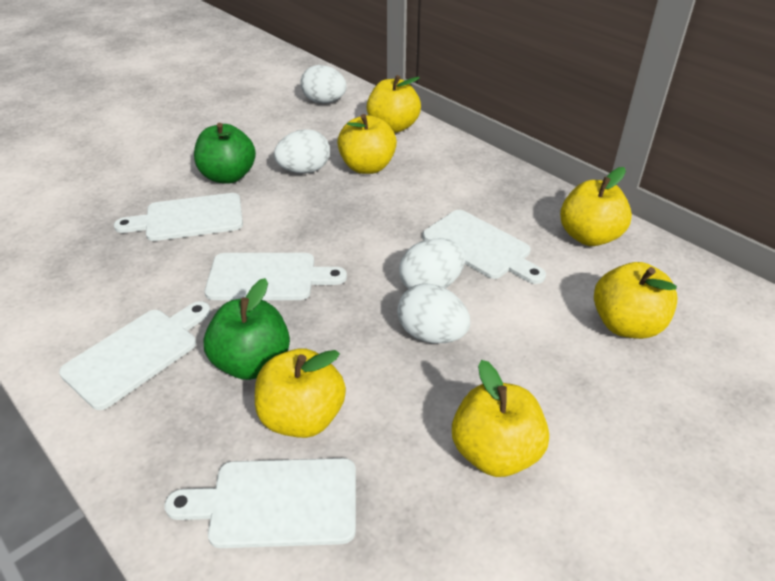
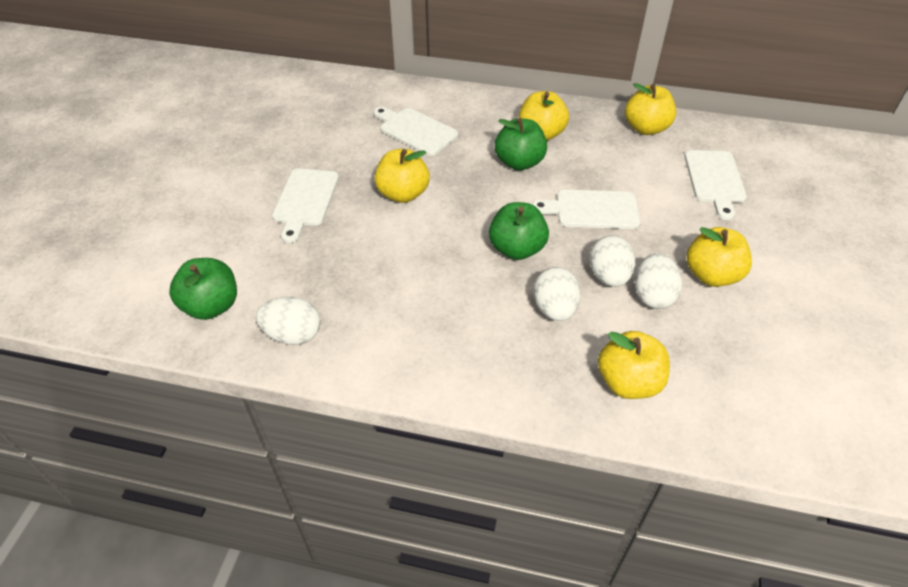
green apple: 2 -> 3
white cutting board: 5 -> 4
yellow apple: 6 -> 5

